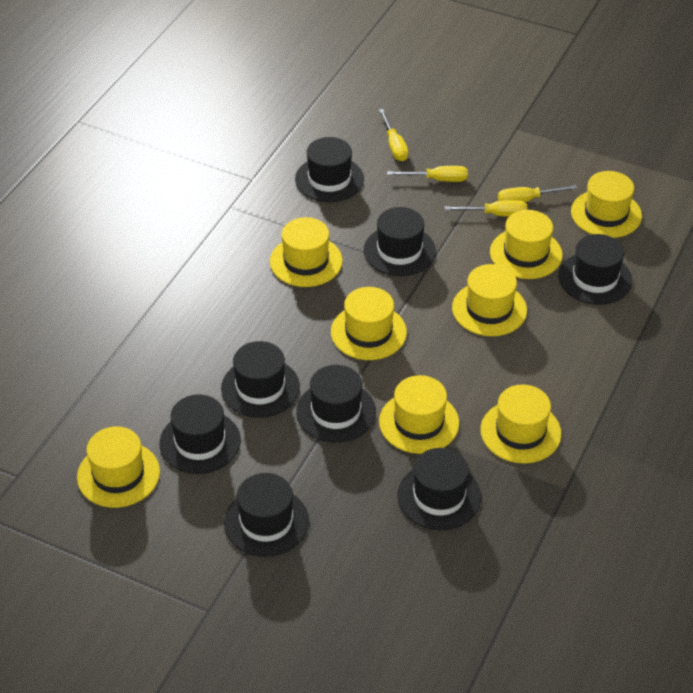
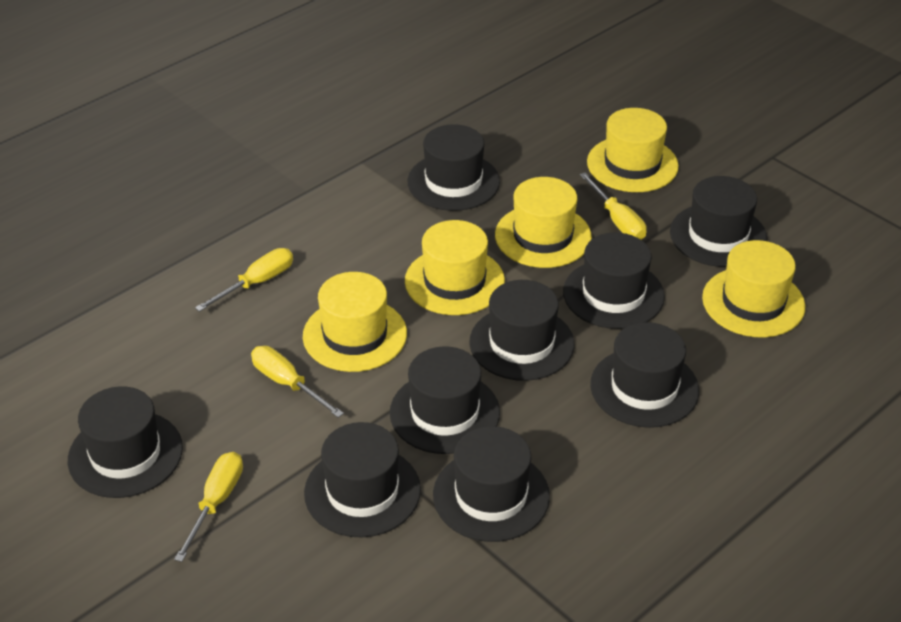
black hat: 8 -> 9
yellow hat: 8 -> 5

